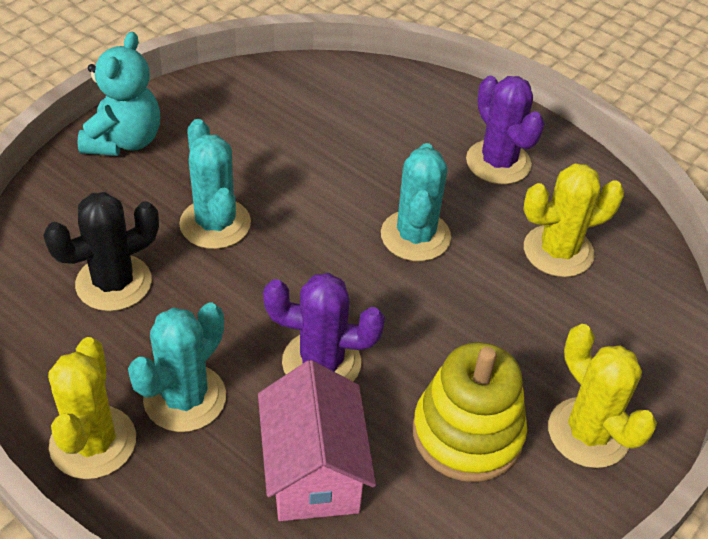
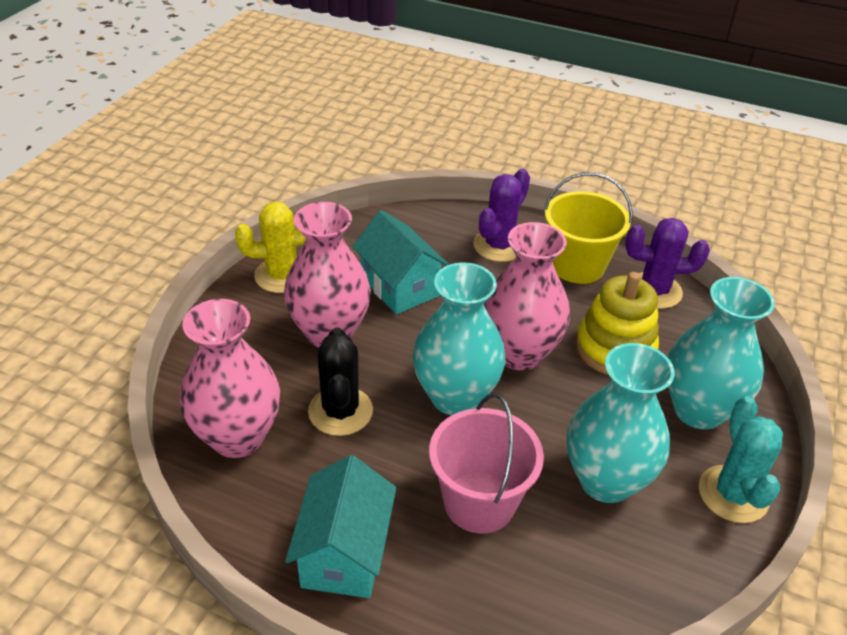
pink bucket: 0 -> 1
pink house: 1 -> 0
pink vase: 0 -> 3
turquoise cactus: 3 -> 1
turquoise house: 0 -> 2
turquoise teddy bear: 1 -> 0
turquoise vase: 0 -> 3
yellow bucket: 0 -> 1
yellow cactus: 3 -> 1

